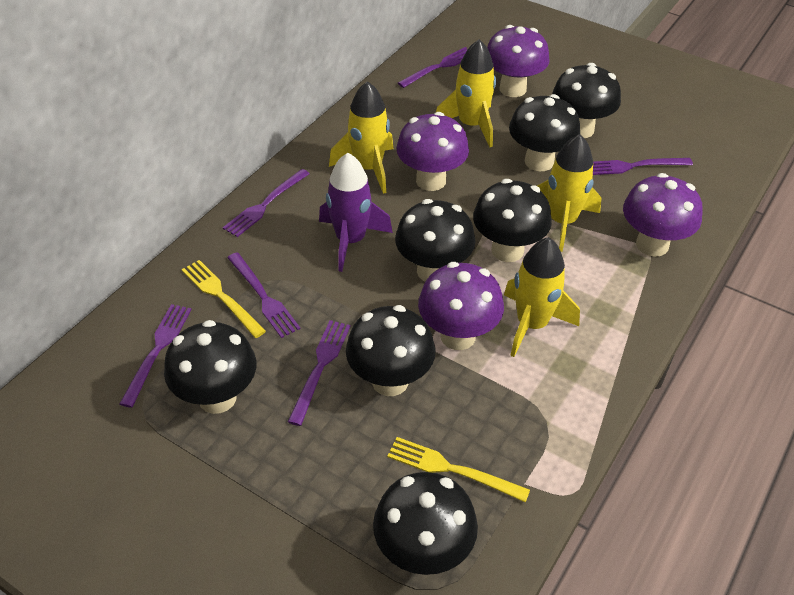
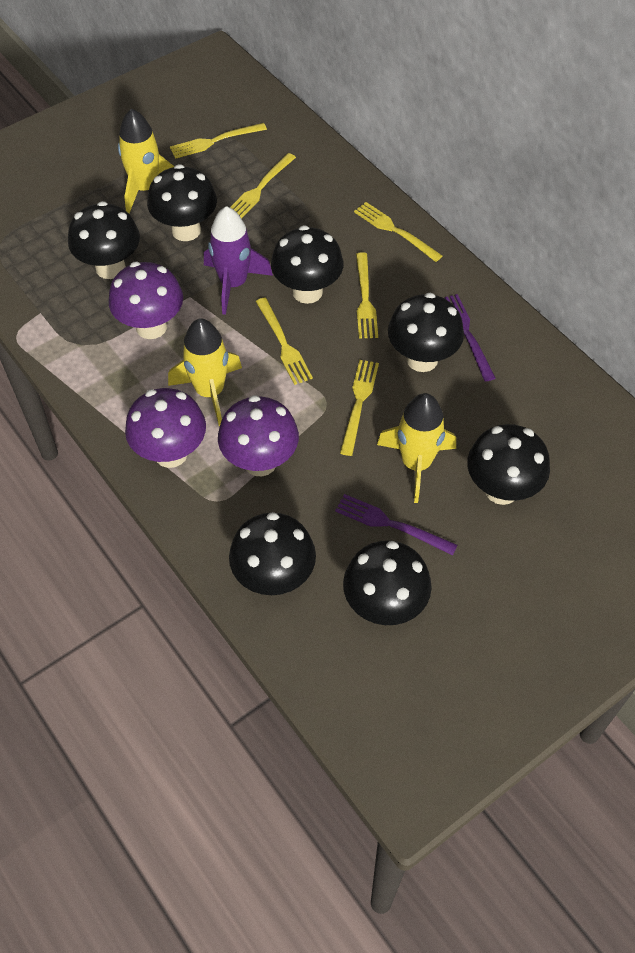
purple fork: 6 -> 2
purple mushroom: 4 -> 3
yellow fork: 2 -> 6
yellow rocket: 4 -> 3

